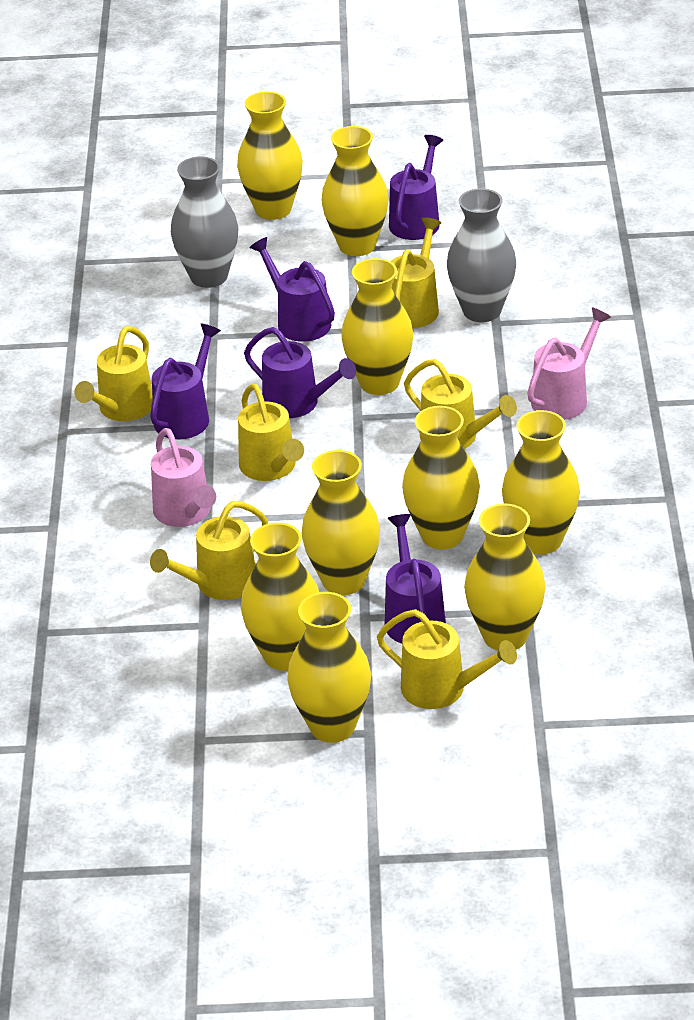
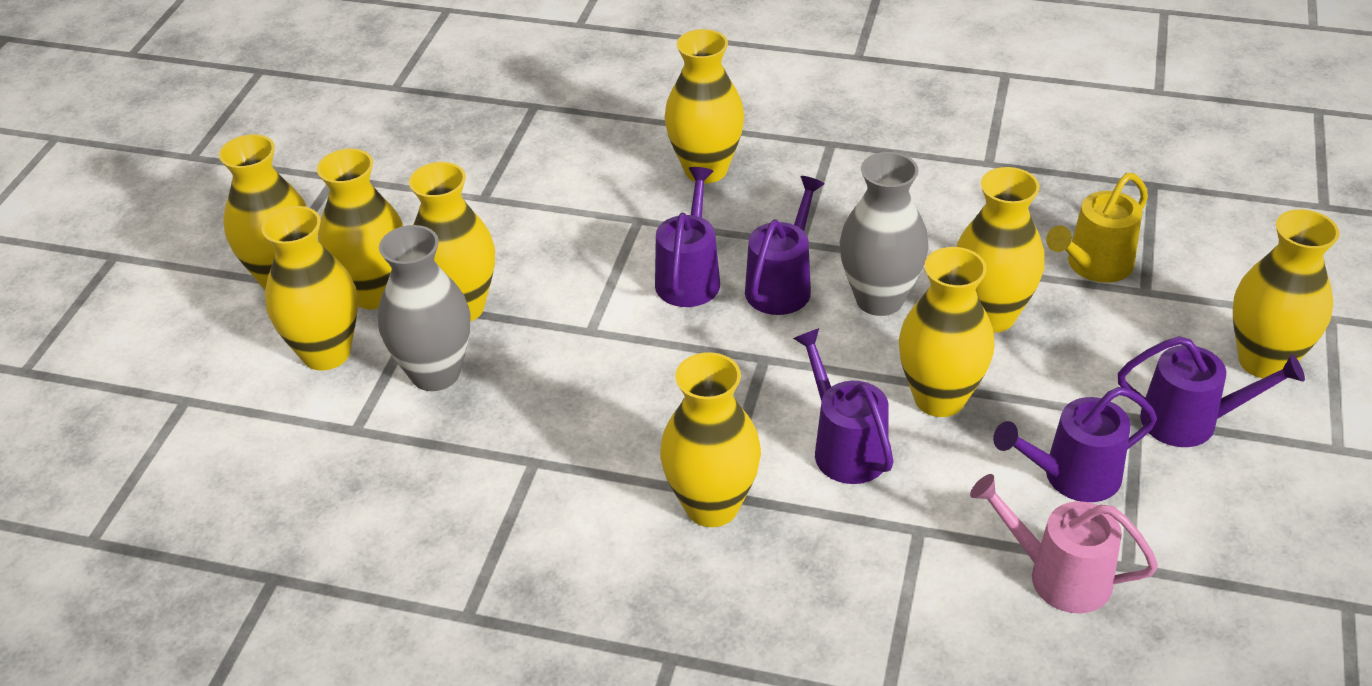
pink watering can: 2 -> 1
yellow watering can: 6 -> 1

